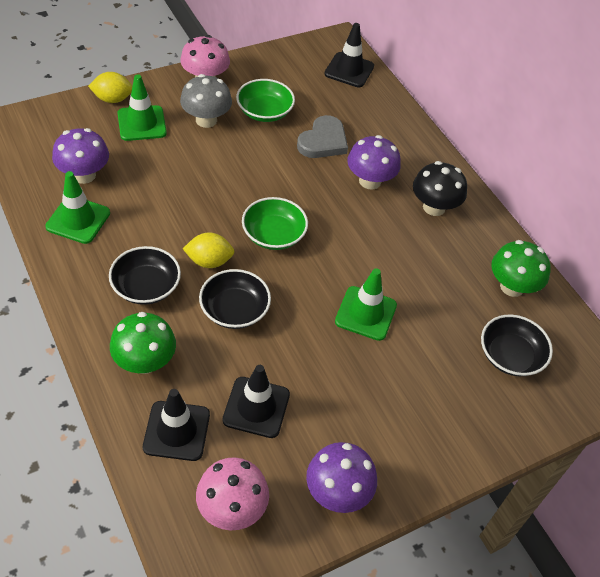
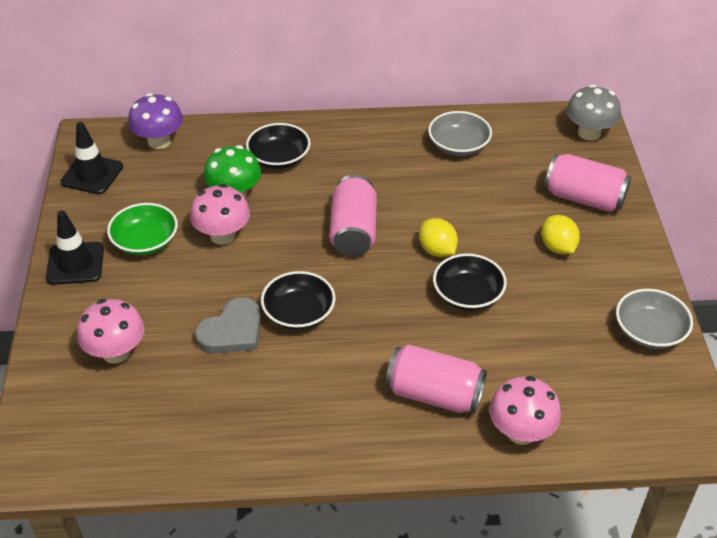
black mushroom: 1 -> 0
black traffic cone: 3 -> 2
green bowl: 2 -> 1
green mushroom: 2 -> 1
green traffic cone: 3 -> 0
grey bowl: 0 -> 2
pink can: 0 -> 3
pink mushroom: 2 -> 3
purple mushroom: 3 -> 1

